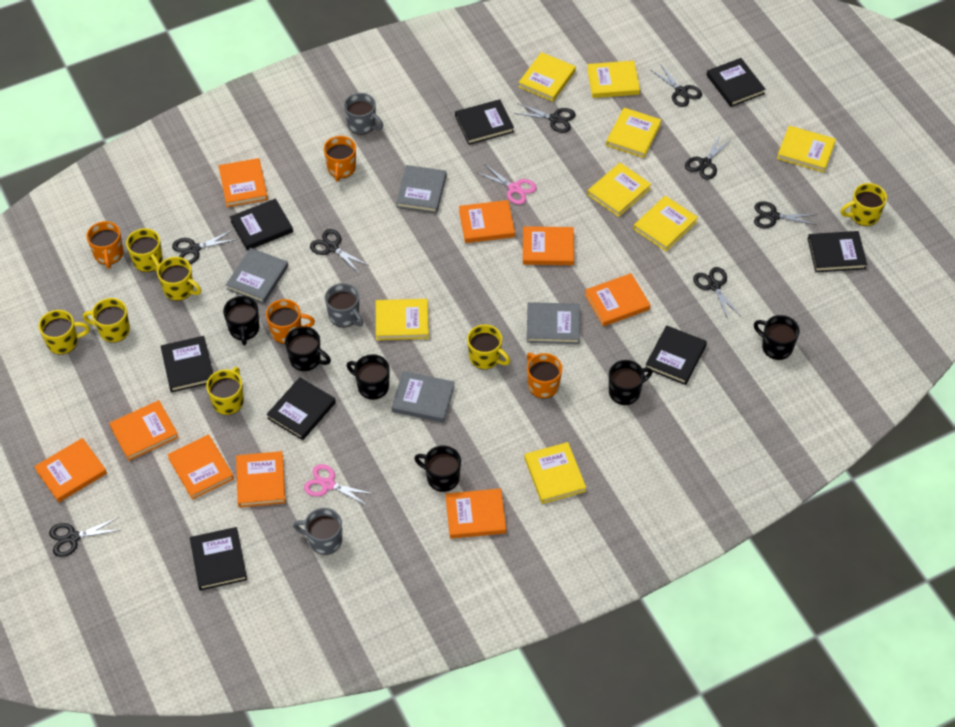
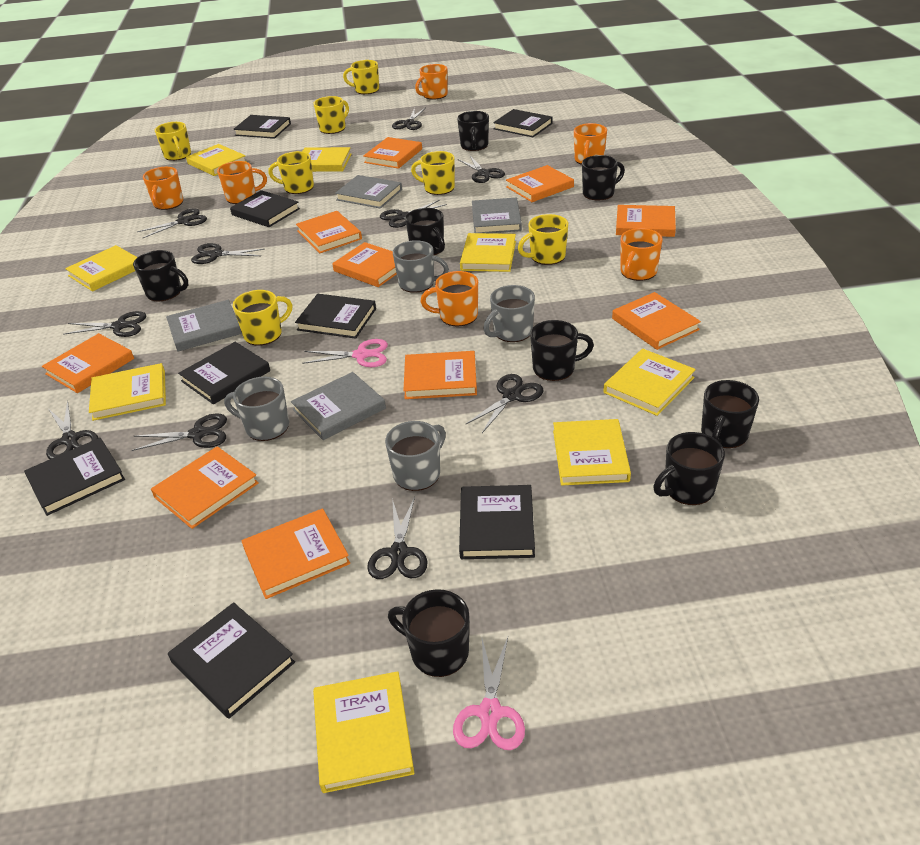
black mug: 6 -> 8
black scissors: 8 -> 10
grey mug: 3 -> 4
orange book: 9 -> 10
orange mug: 4 -> 6

